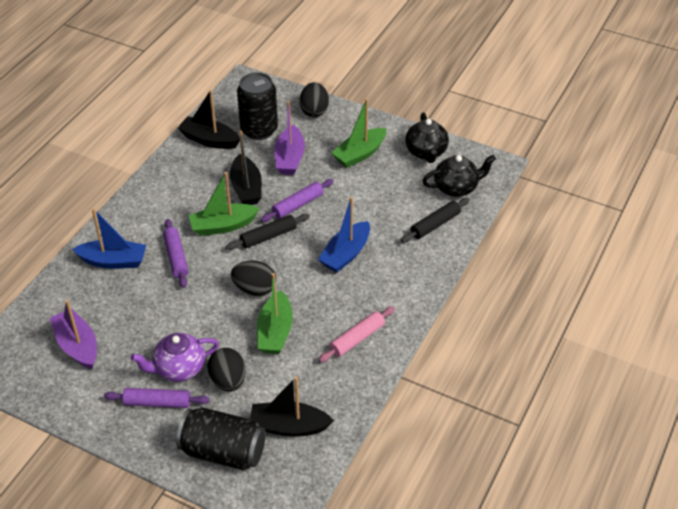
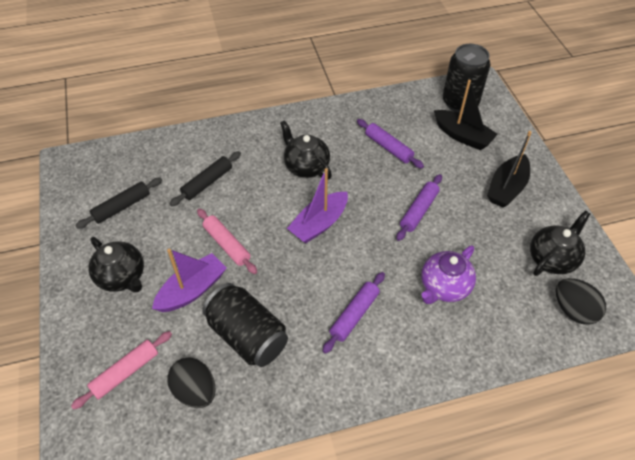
black boat: 3 -> 2
black egg: 3 -> 2
black teapot: 2 -> 3
blue boat: 2 -> 0
green boat: 3 -> 0
pink rolling pin: 1 -> 2

